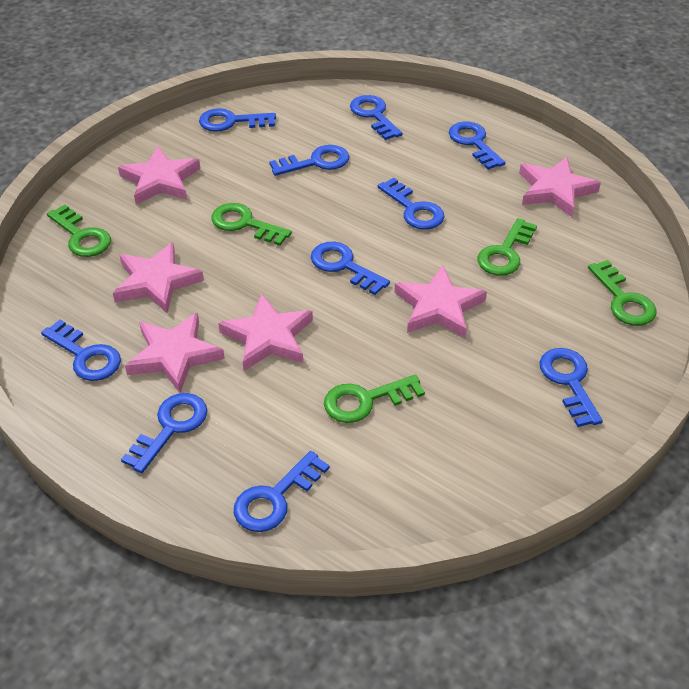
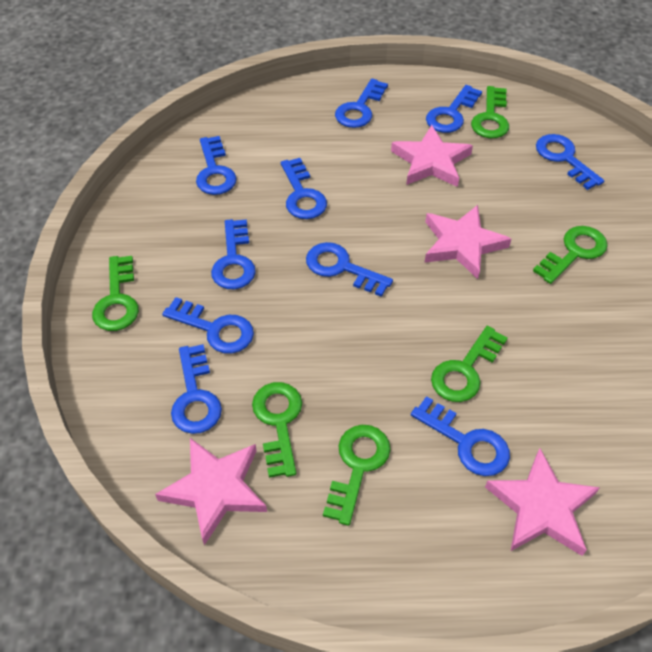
green key: 5 -> 6
pink star: 6 -> 4

